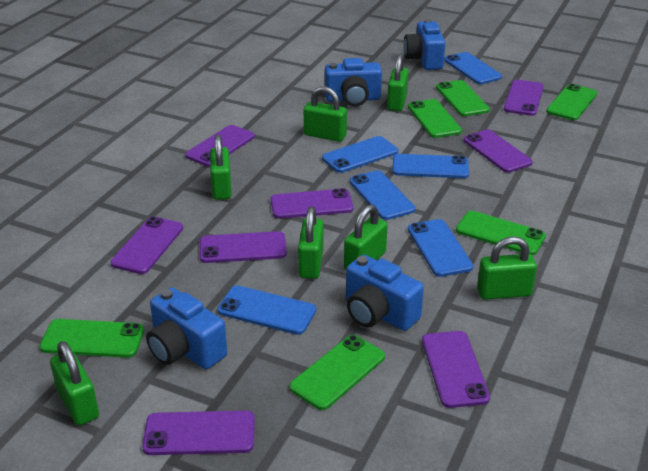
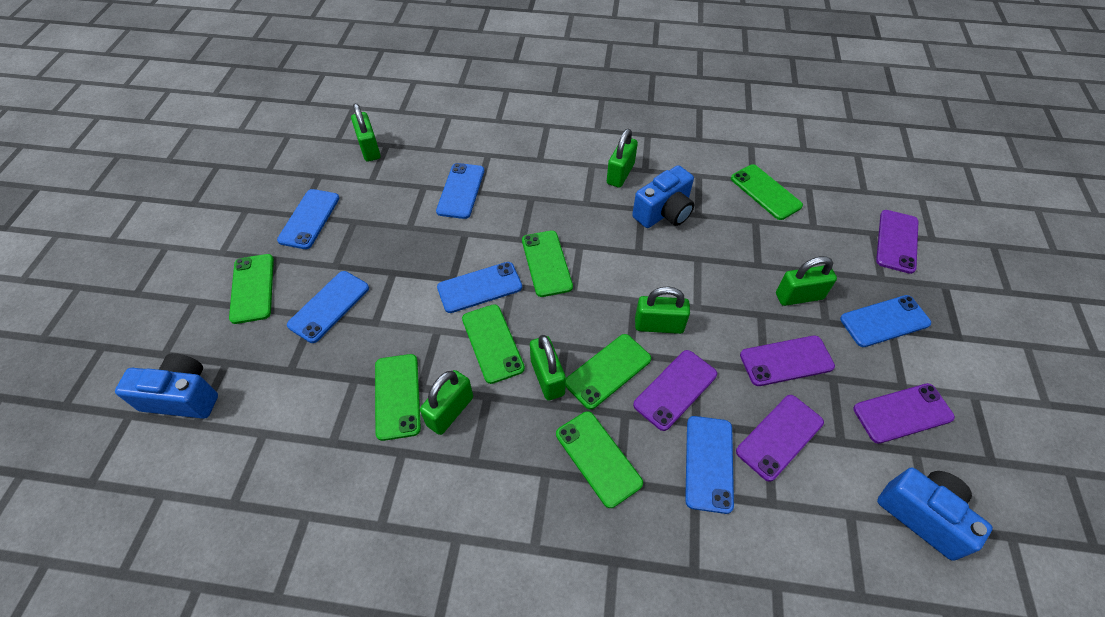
blue camera: 4 -> 3
green padlock: 7 -> 6
green phone: 6 -> 7
purple phone: 8 -> 5

